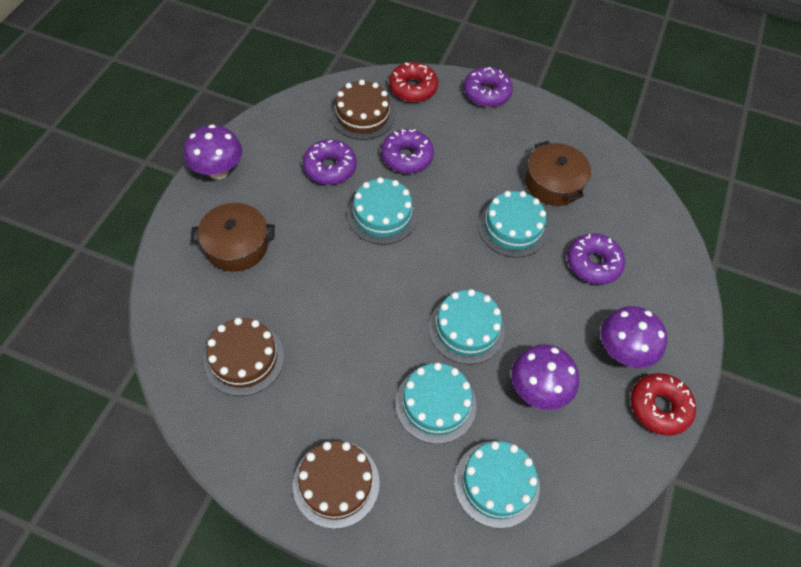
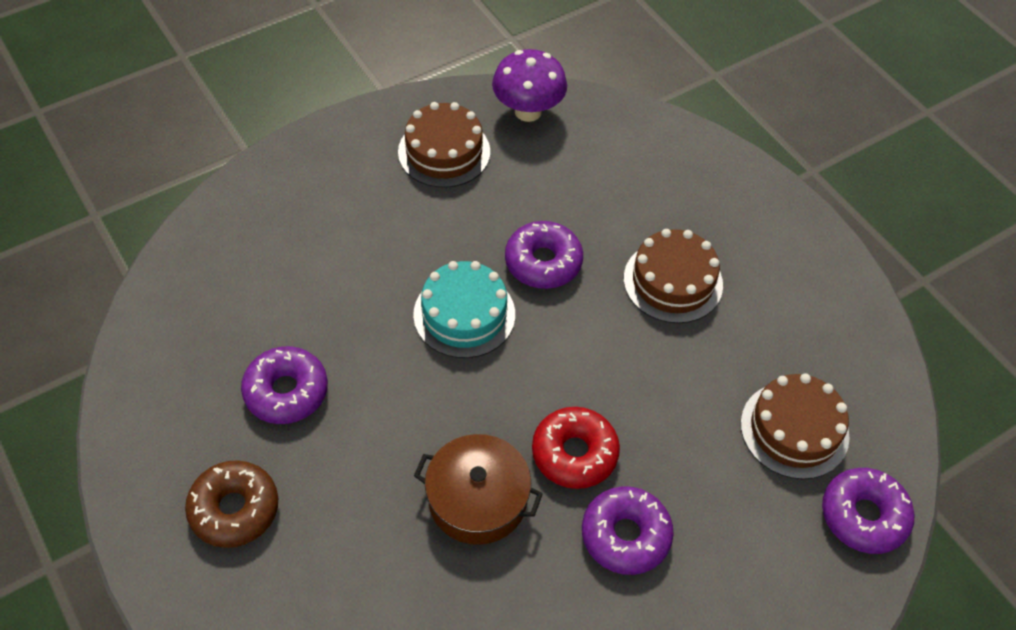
brown donut: 0 -> 1
brown pot: 2 -> 1
purple mushroom: 3 -> 1
red donut: 2 -> 1
turquoise cake: 5 -> 1

